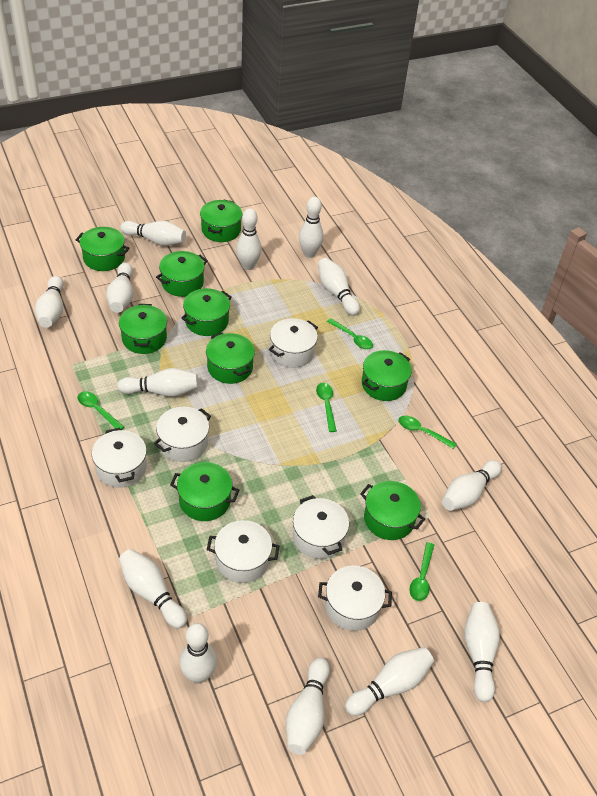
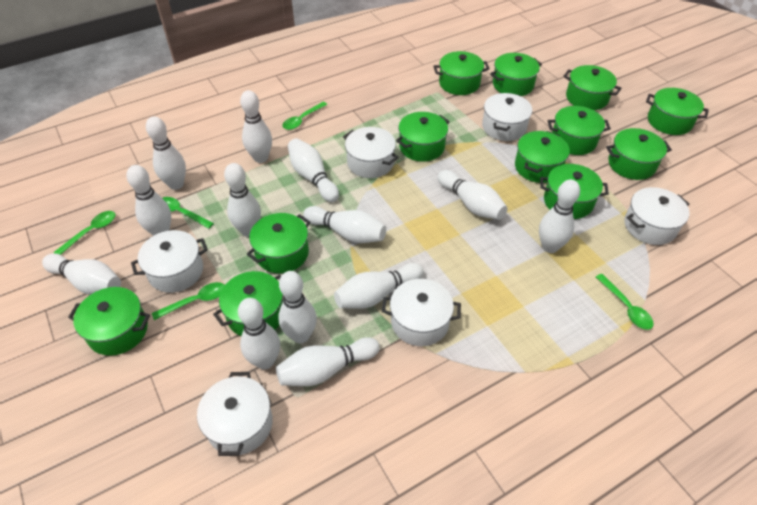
green pot: 9 -> 12

